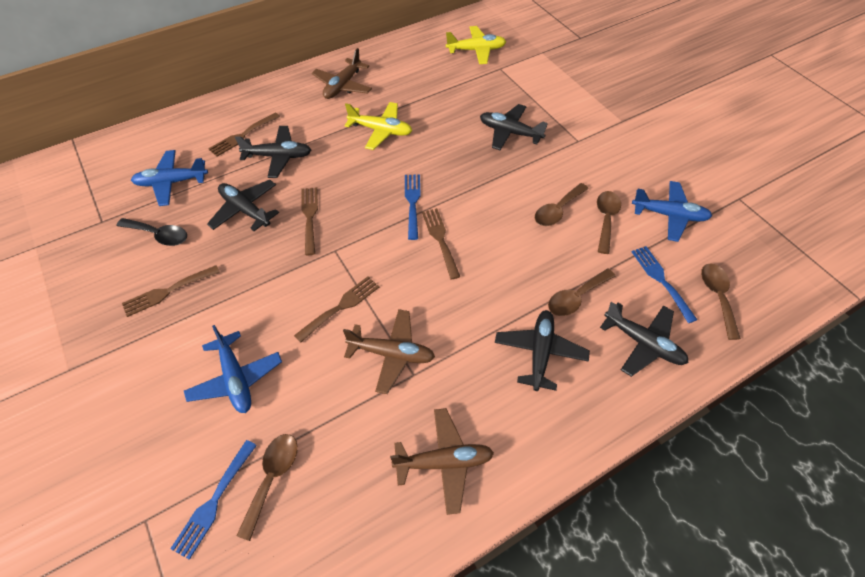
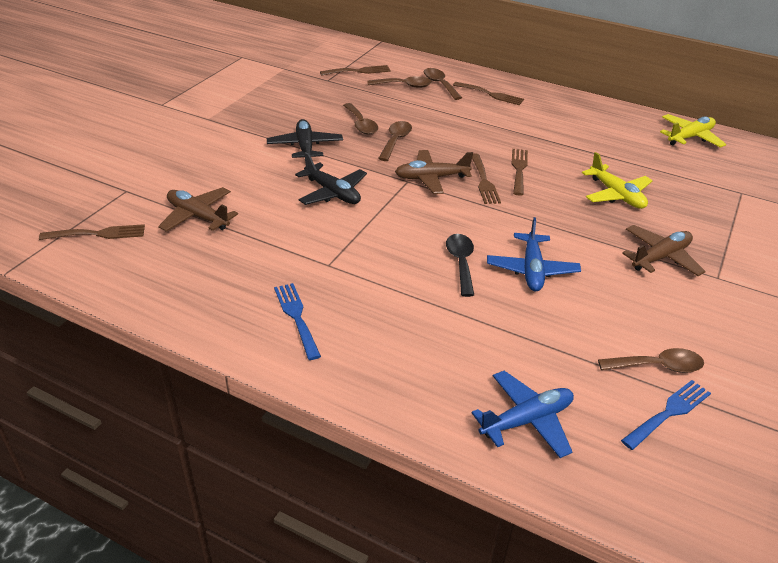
black plane: 5 -> 2
blue fork: 3 -> 2
blue plane: 3 -> 2

